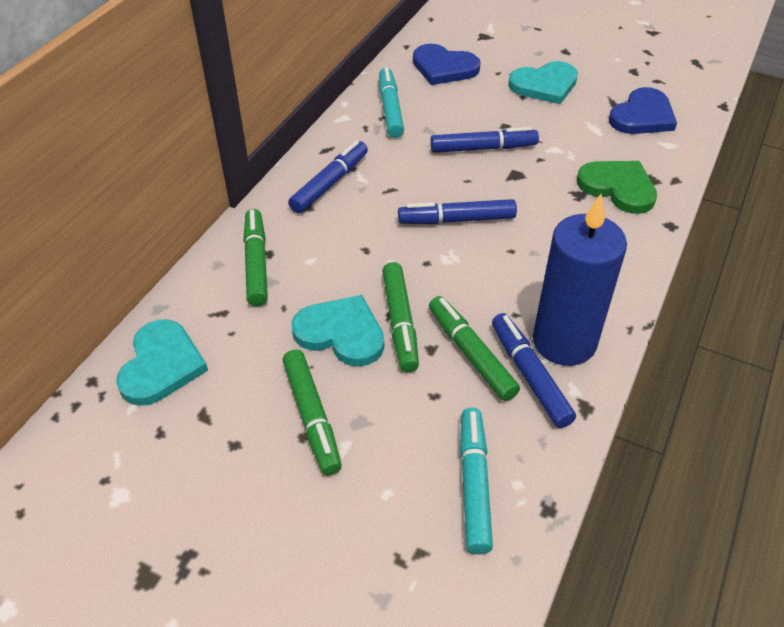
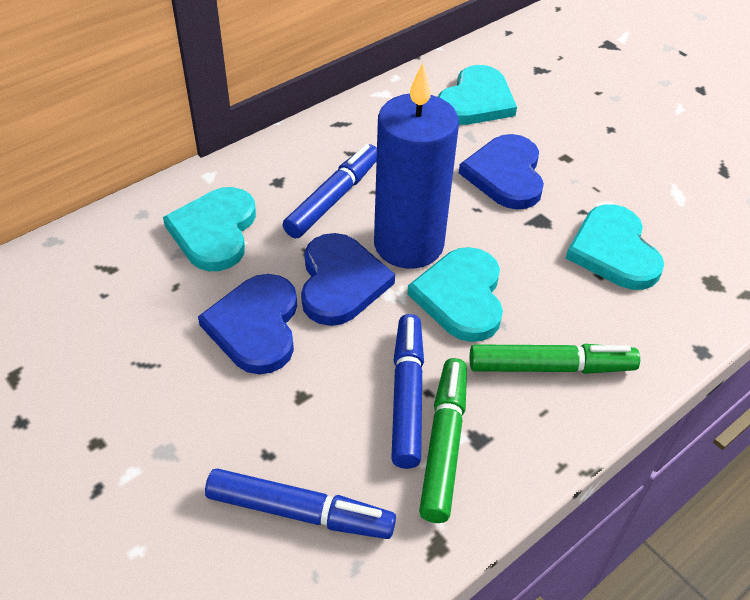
blue heart: 2 -> 3
blue marker: 4 -> 3
green heart: 1 -> 0
green marker: 4 -> 2
turquoise heart: 3 -> 4
turquoise marker: 2 -> 0

